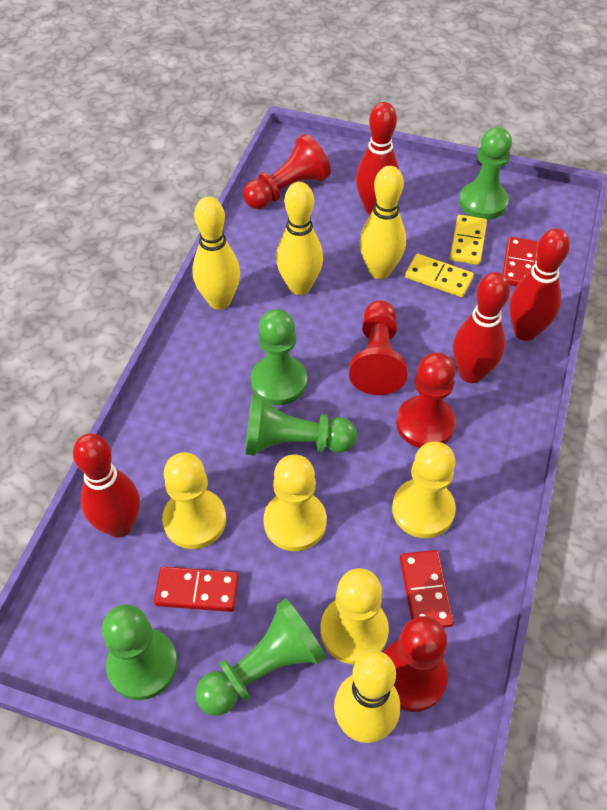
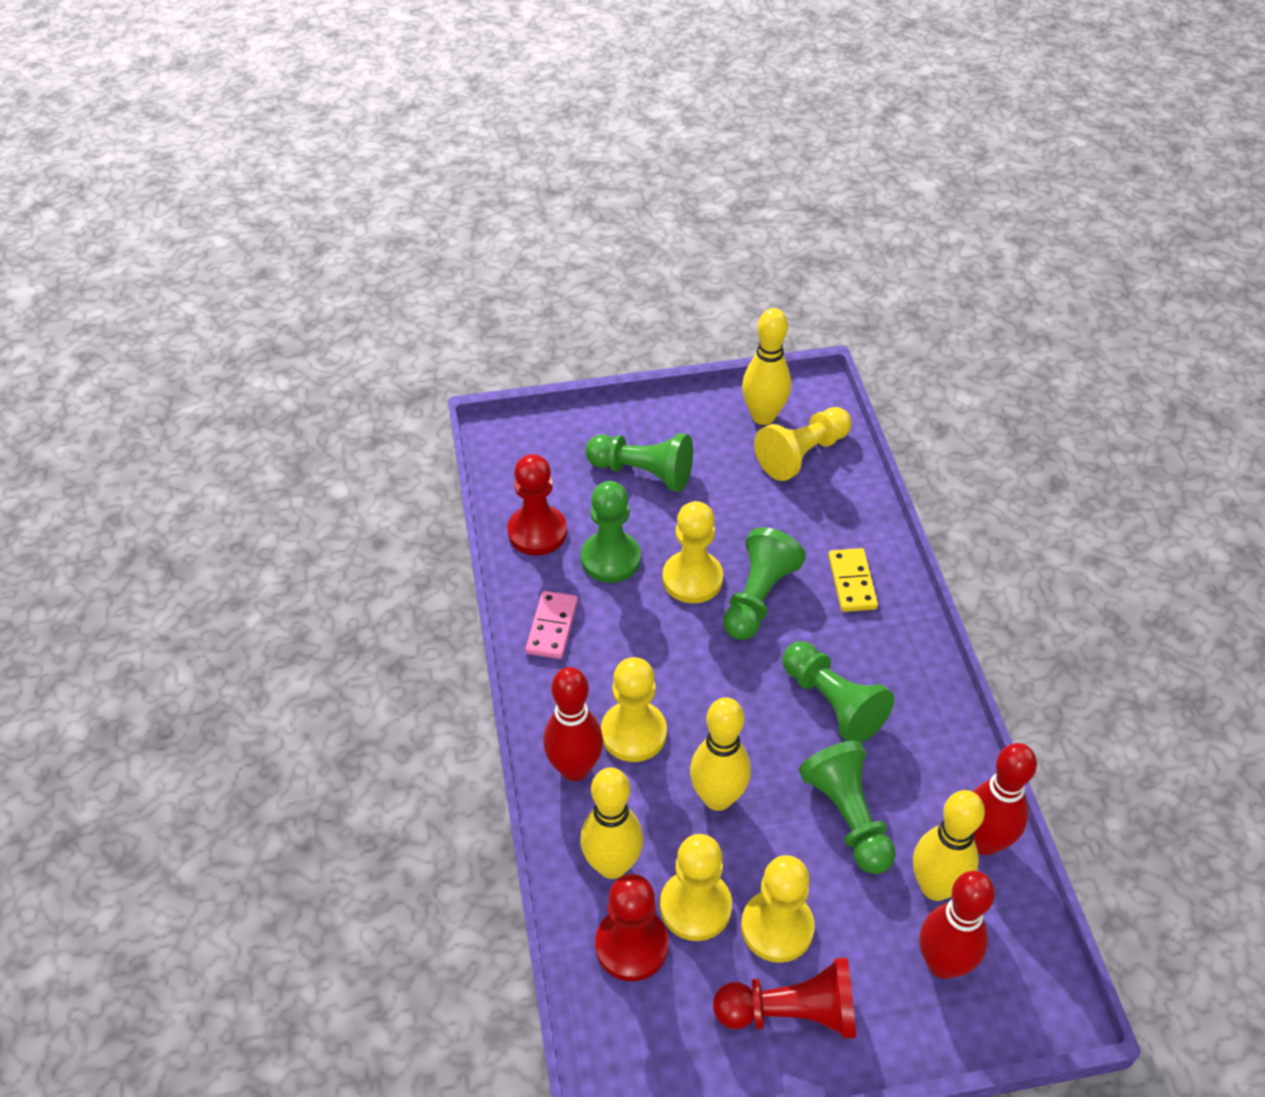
pink domino: 0 -> 1
red bowling pin: 4 -> 3
red domino: 3 -> 0
red pawn: 4 -> 3
yellow domino: 2 -> 1
yellow pawn: 4 -> 5

